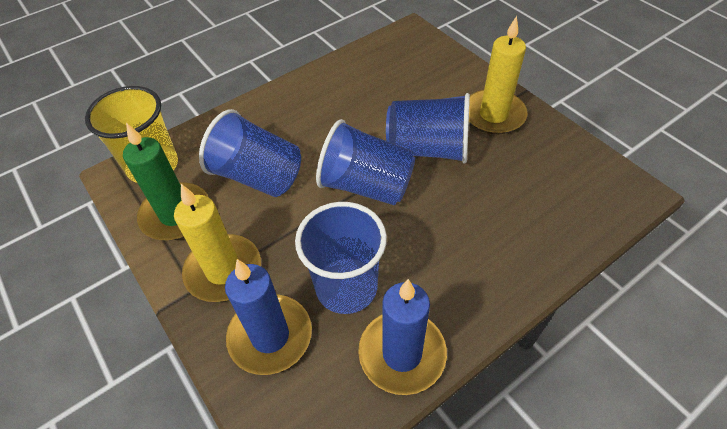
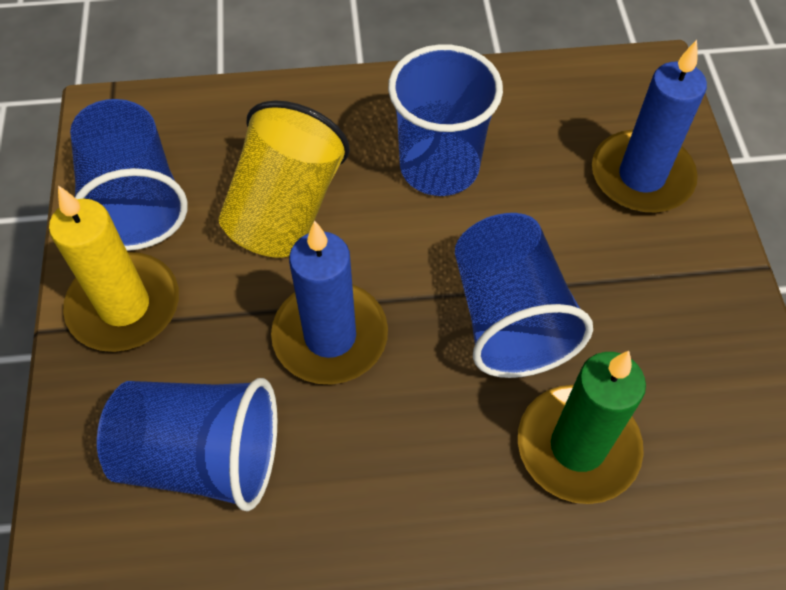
yellow candle: 2 -> 1

